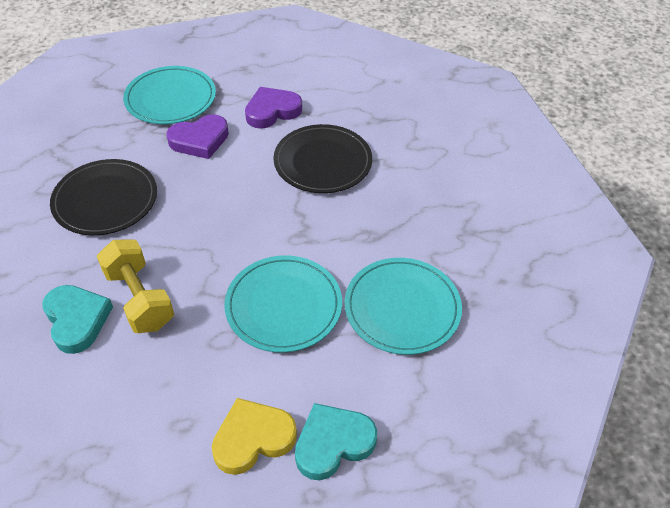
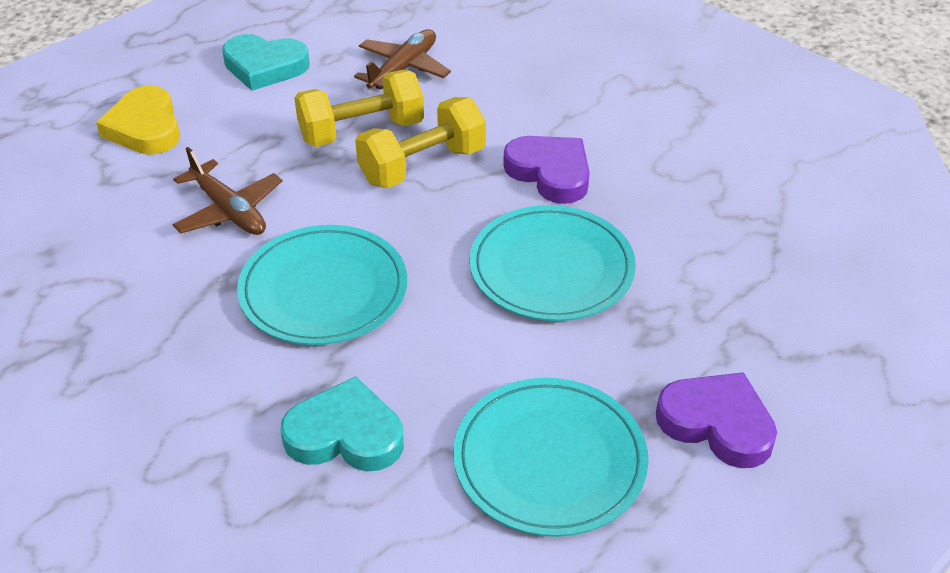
black plate: 2 -> 0
brown plane: 0 -> 2
yellow dumbbell: 1 -> 2

